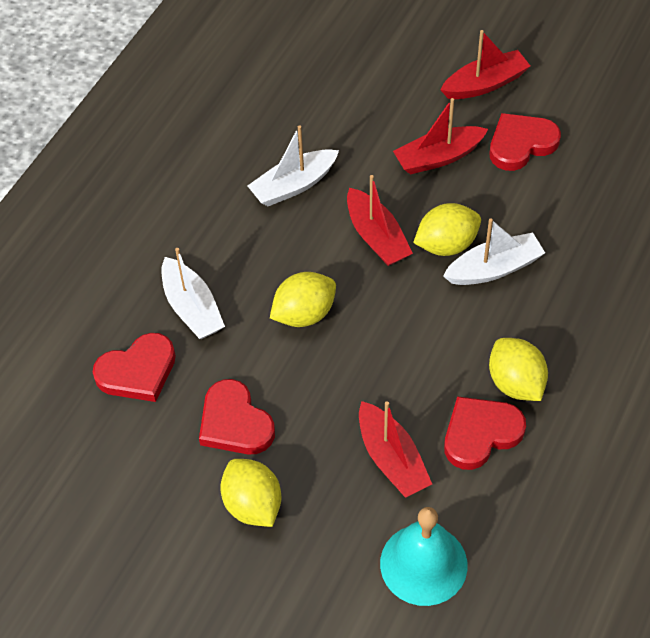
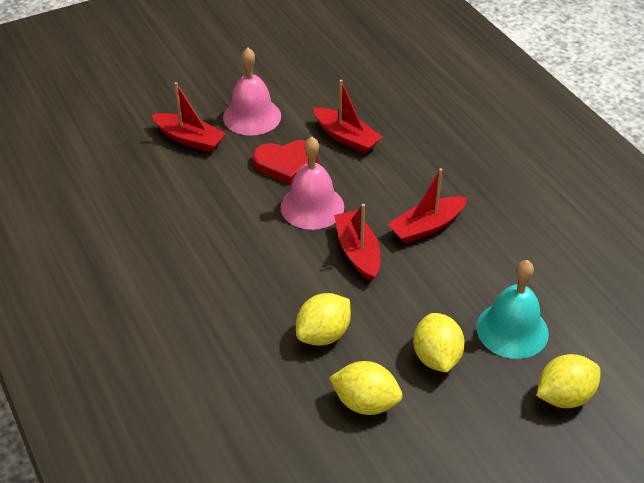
pink bell: 0 -> 2
red heart: 4 -> 1
white boat: 3 -> 0

